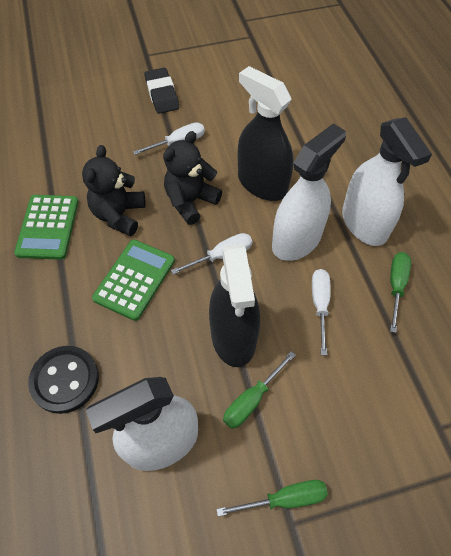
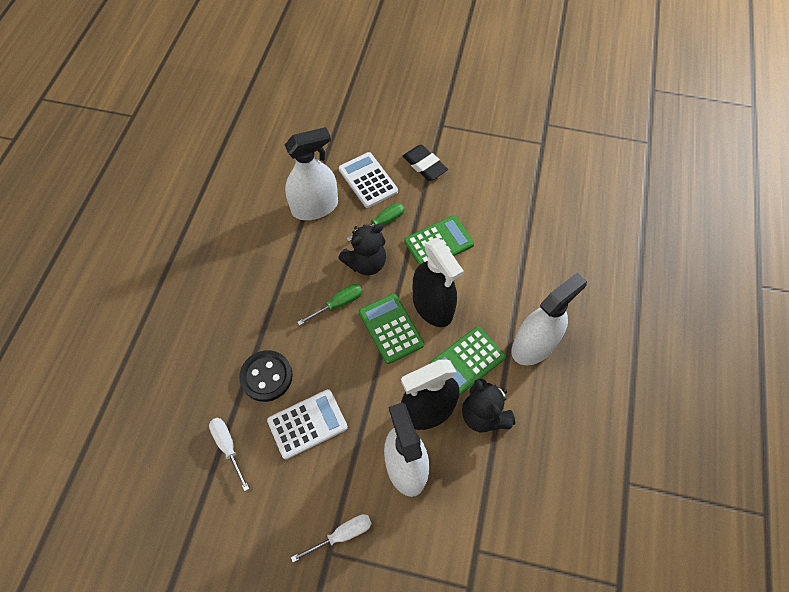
green calculator: 2 -> 3
green screwdriver: 3 -> 2
white calculator: 0 -> 2
white screwdriver: 3 -> 2

